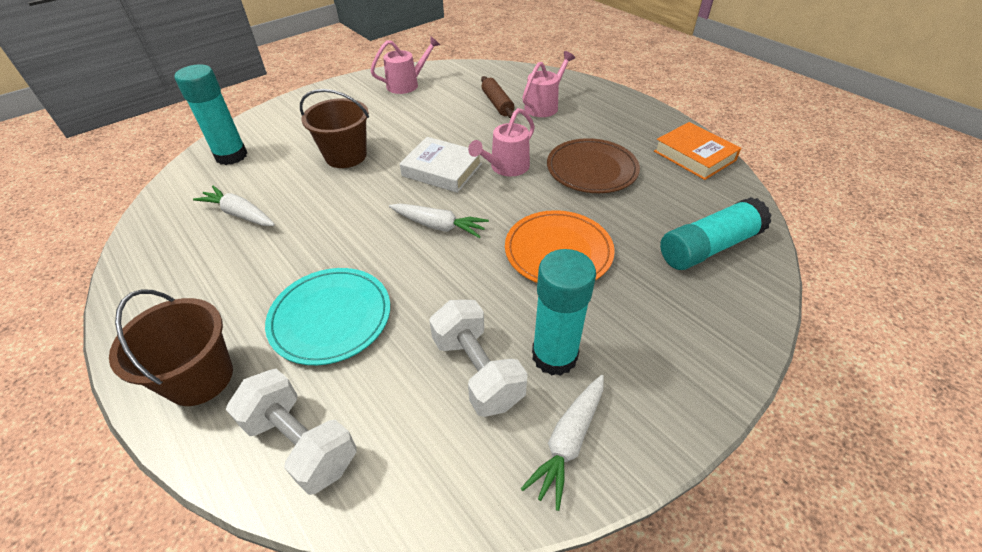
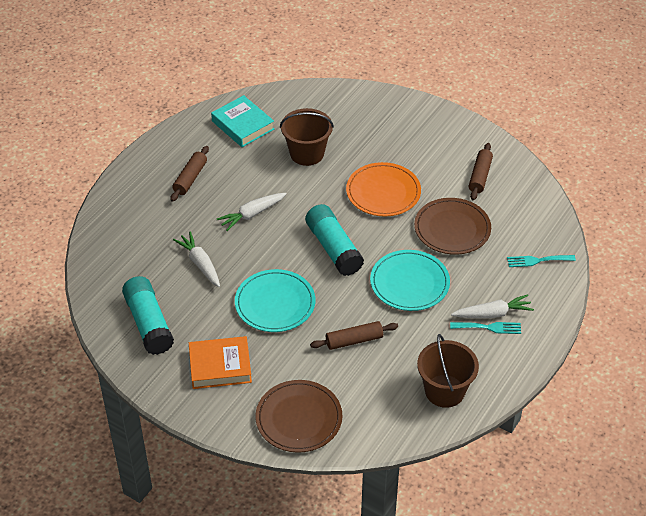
brown plate: 1 -> 2
brown rolling pin: 1 -> 3
pink watering can: 3 -> 0
turquoise book: 0 -> 1
turquoise fork: 0 -> 2
turquoise glue stick: 3 -> 2
turquoise plate: 1 -> 2
white book: 1 -> 0
white dumbbell: 2 -> 0

